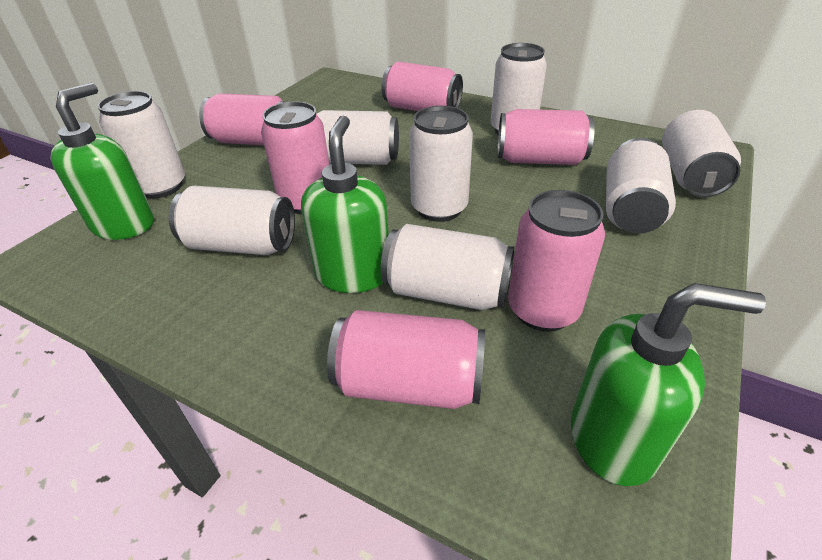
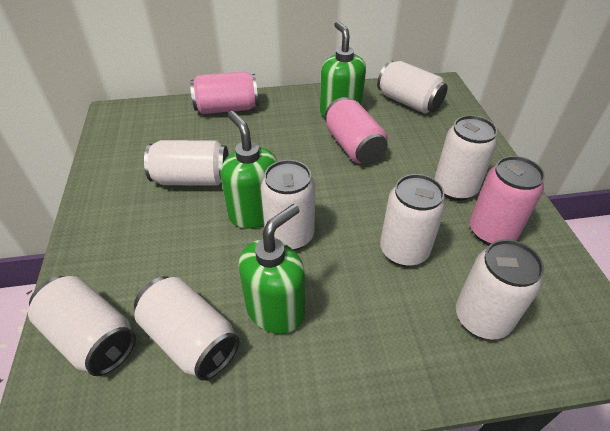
pink can: 6 -> 3

